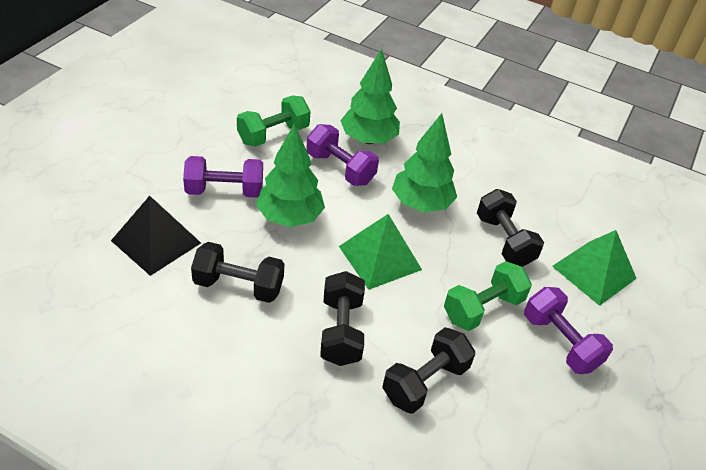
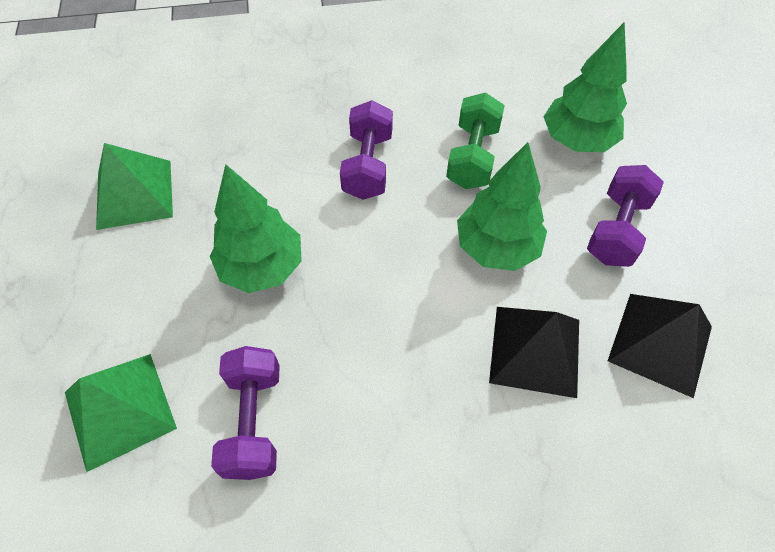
black dumbbell: 4 -> 0
black pyramid: 1 -> 2
green dumbbell: 2 -> 1

